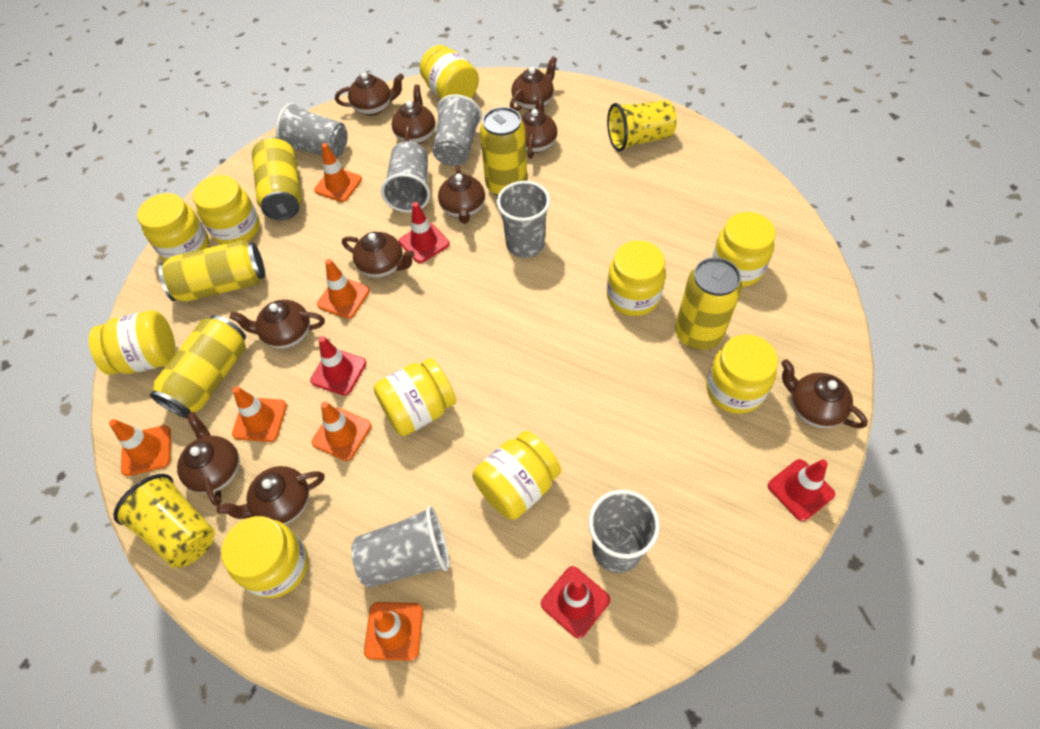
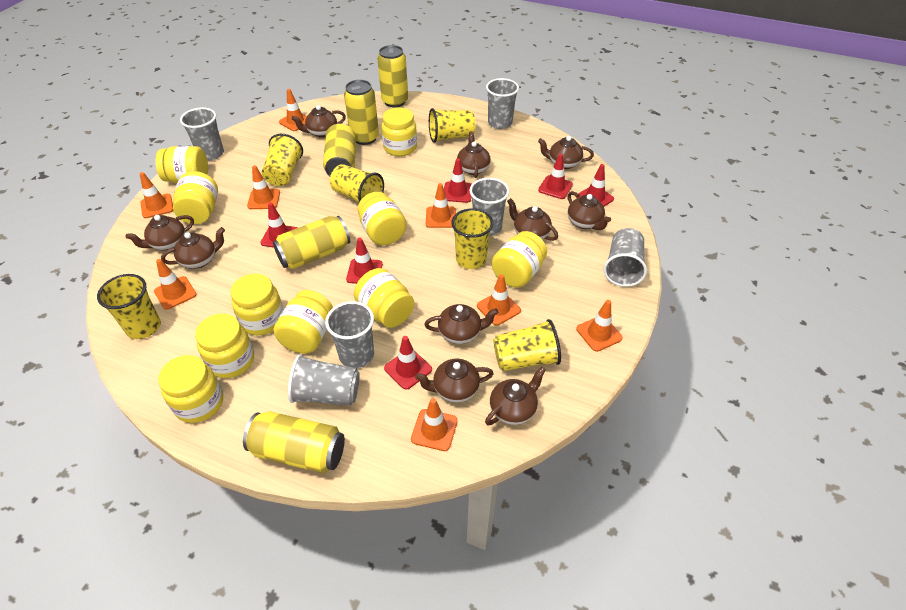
orange traffic cone: 6 -> 8
red traffic cone: 4 -> 6
yellow cup: 2 -> 6

